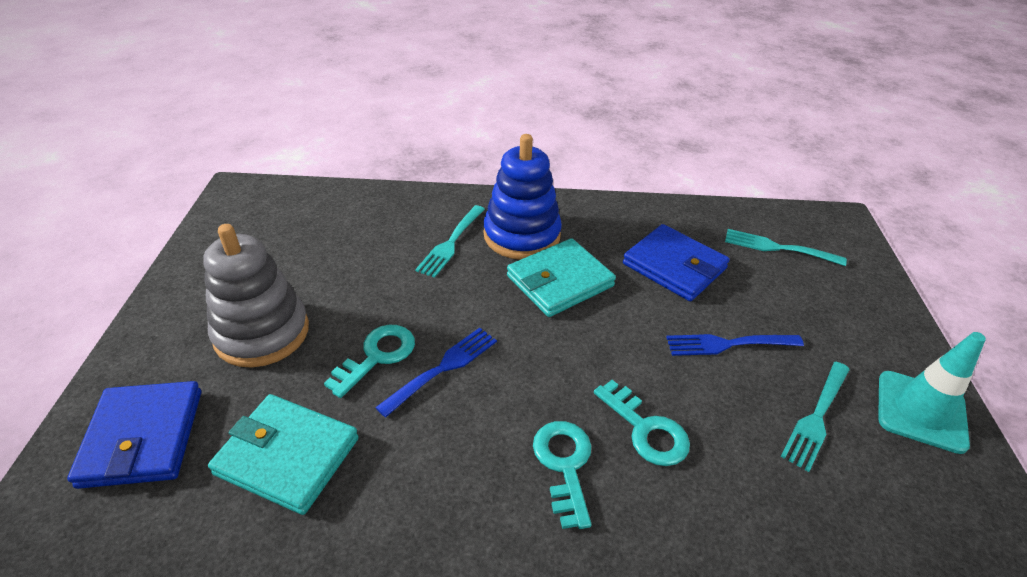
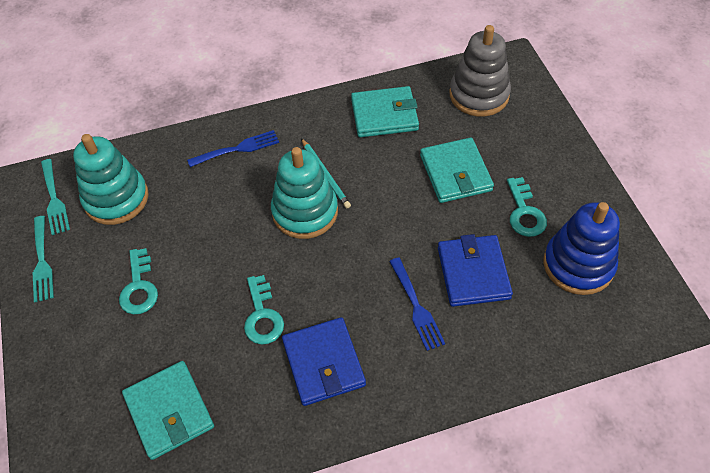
turquoise fork: 3 -> 2
turquoise pencil: 0 -> 1
turquoise stacking toy: 0 -> 2
turquoise traffic cone: 1 -> 0
turquoise wallet: 2 -> 3

